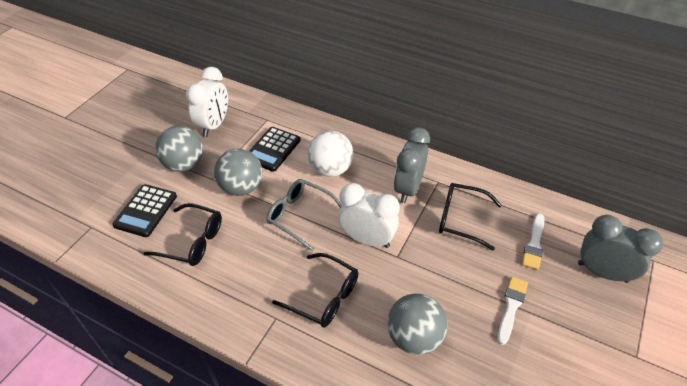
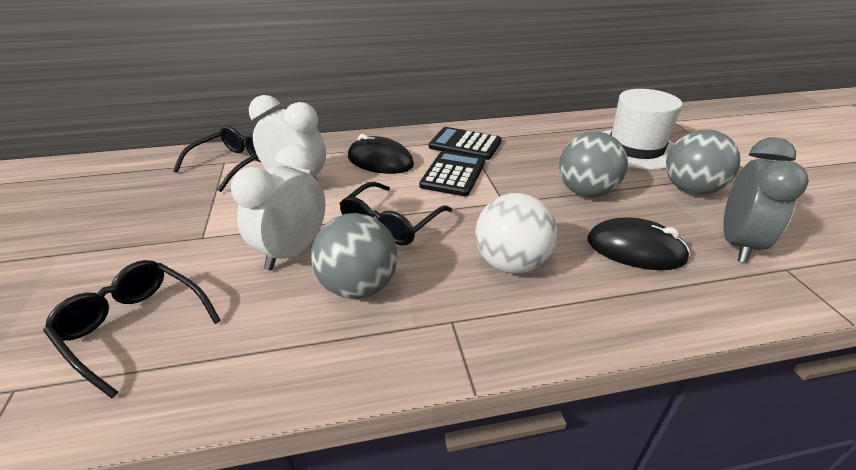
black mouse: 0 -> 2
grey clock: 2 -> 1
grey glasses: 1 -> 0
white brush: 2 -> 0
white hat: 0 -> 1

